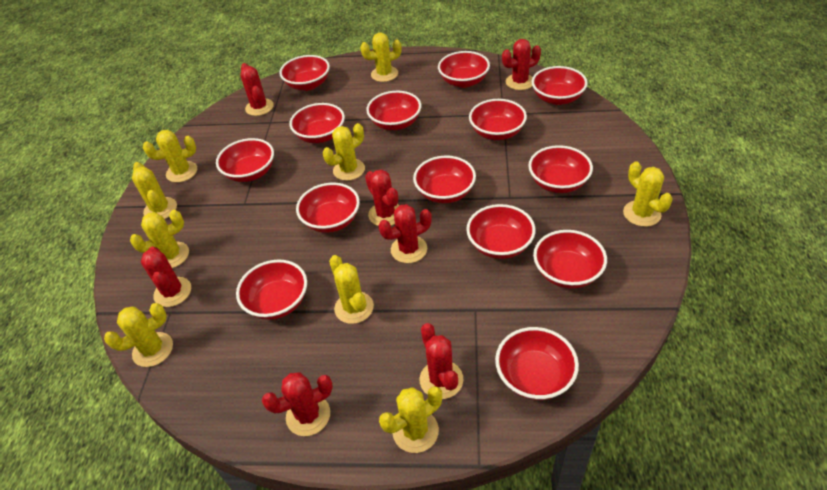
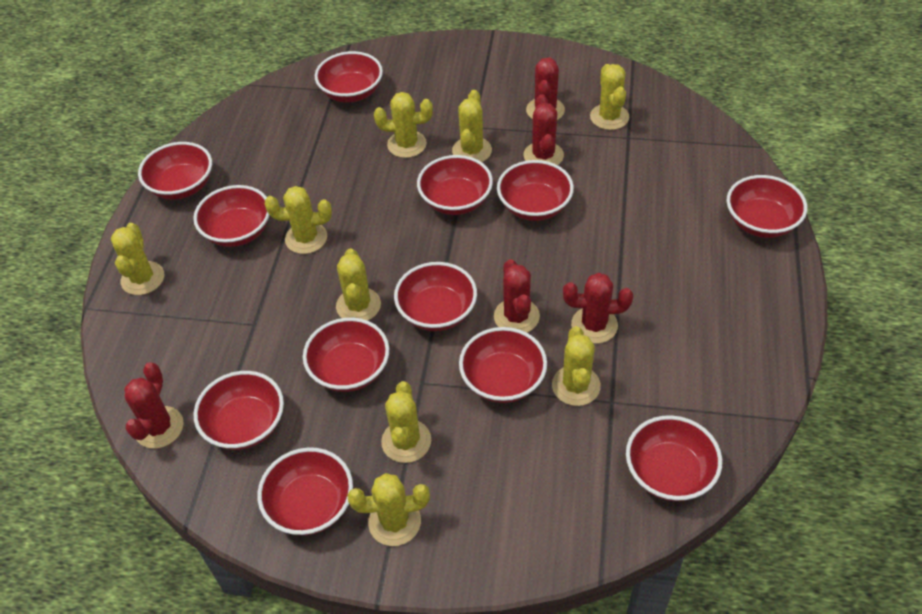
red bowl: 14 -> 12
red cactus: 7 -> 5

